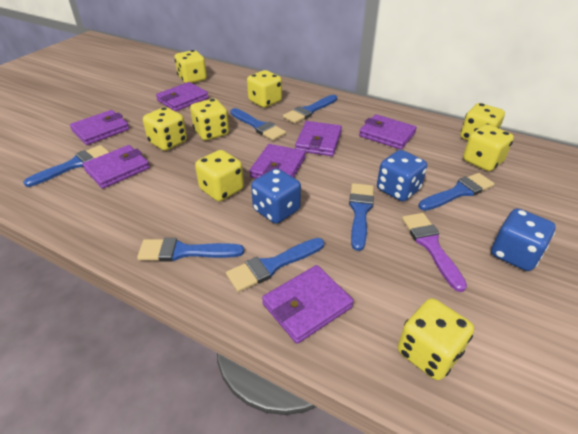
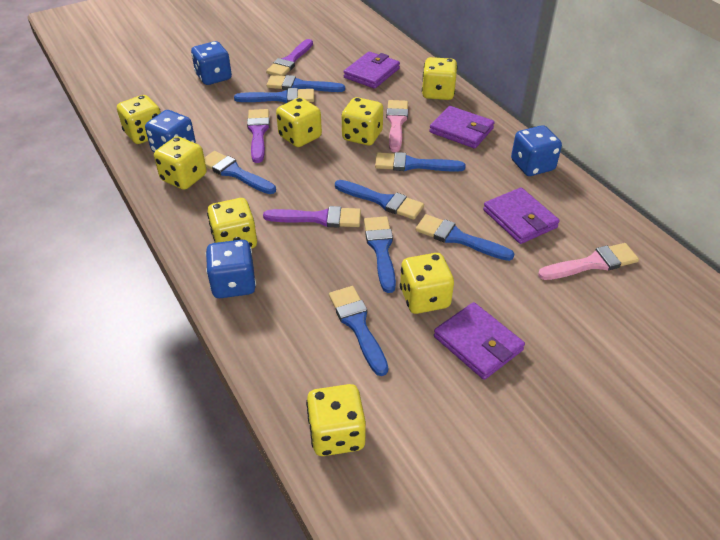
blue brush: 7 -> 8
blue dice: 3 -> 4
pink brush: 0 -> 2
purple brush: 1 -> 3
purple wallet: 7 -> 4

